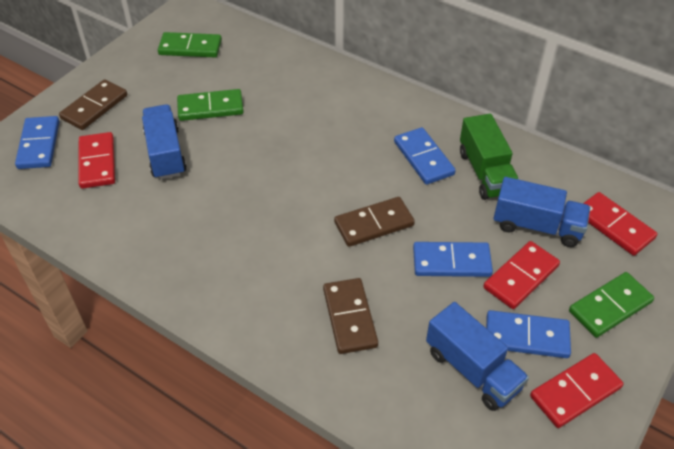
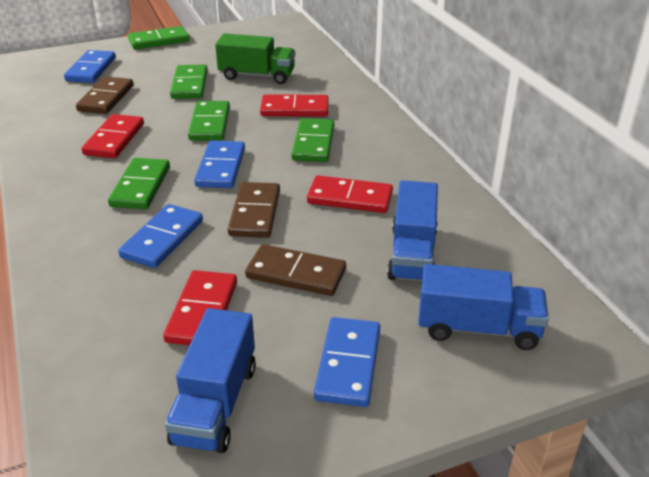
green domino: 3 -> 5

